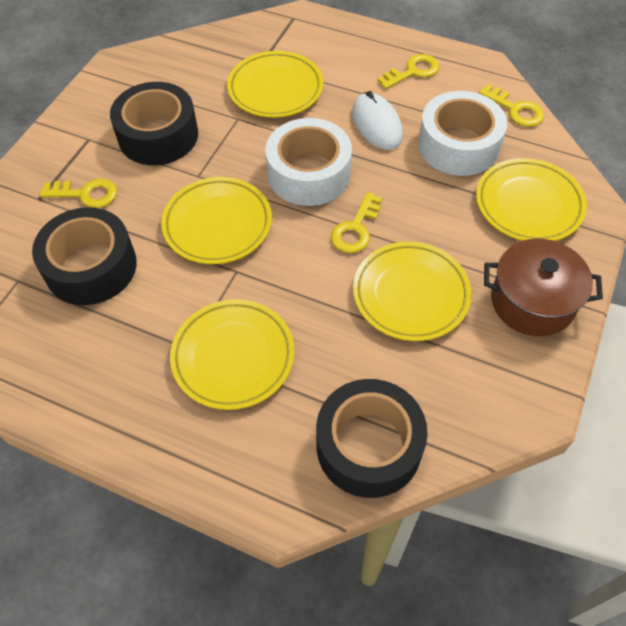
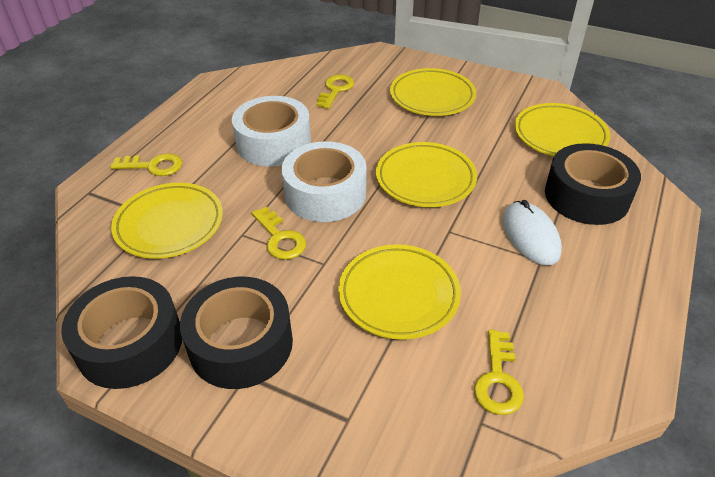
brown pot: 1 -> 0

